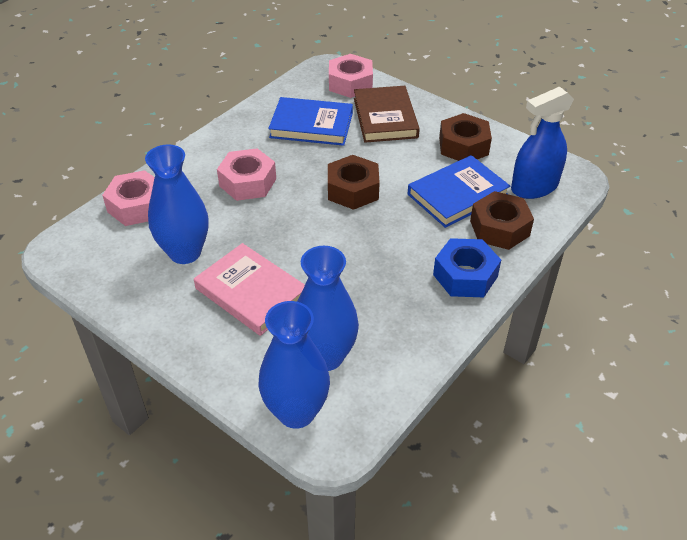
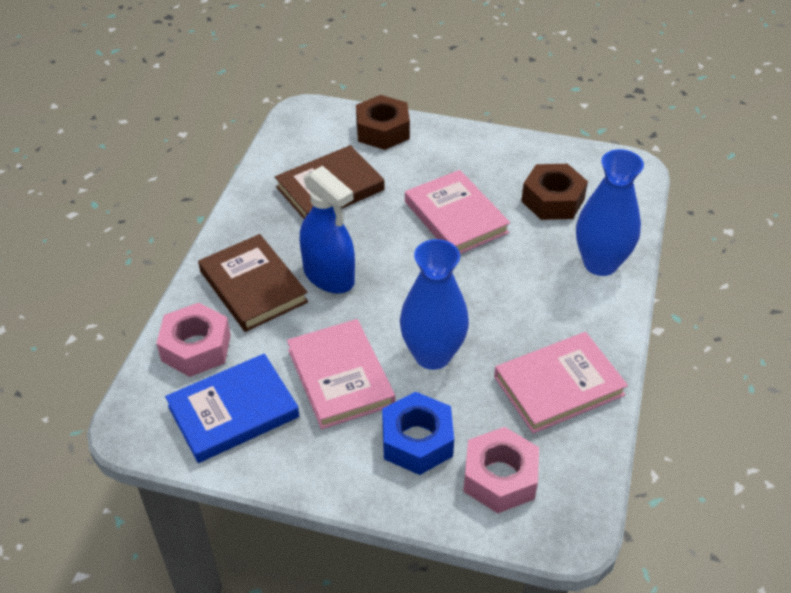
blue book: 2 -> 1
blue vase: 3 -> 2
brown book: 1 -> 2
brown nut: 3 -> 2
pink book: 1 -> 3
pink nut: 3 -> 2

